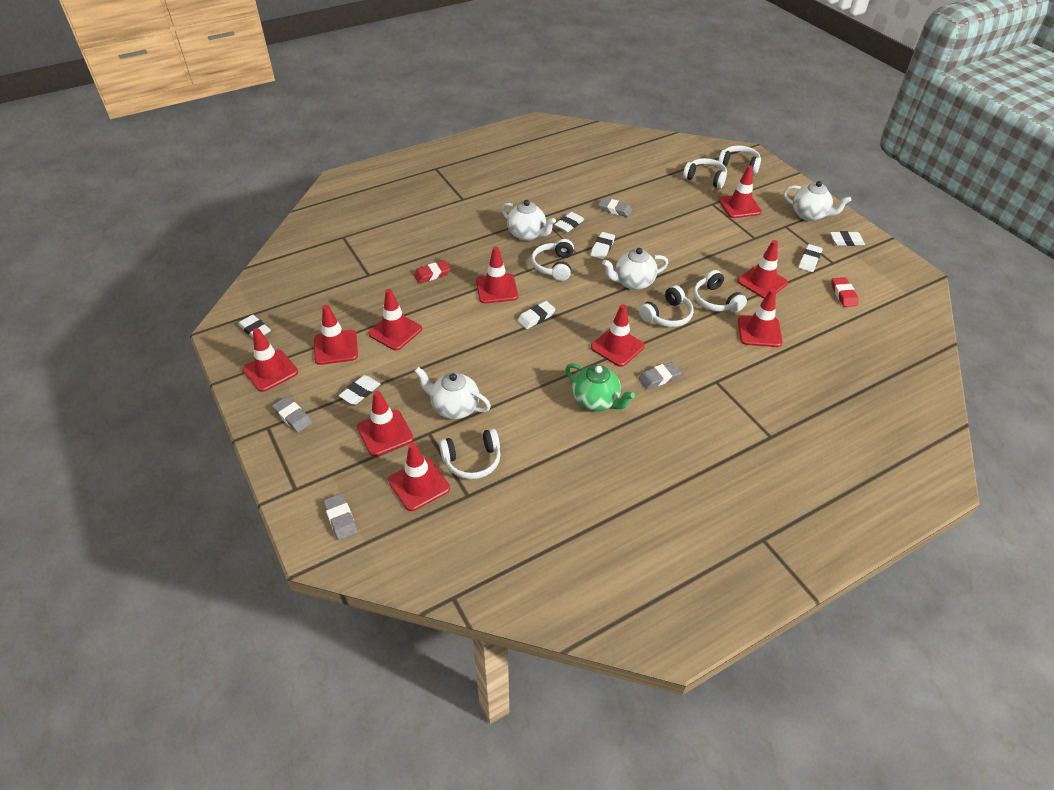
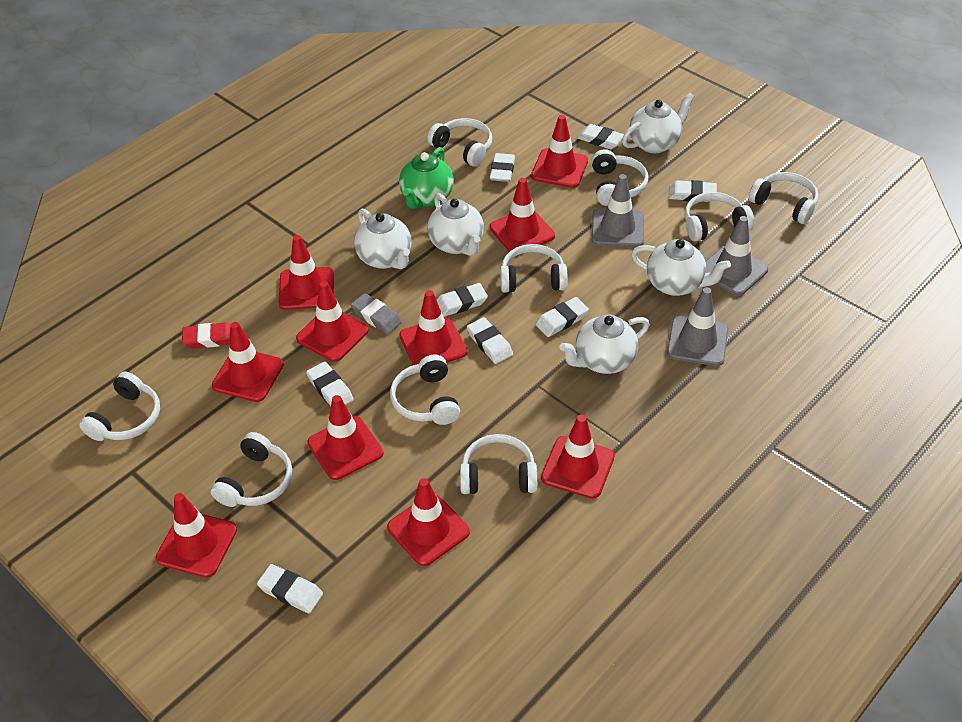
grey eraser: 4 -> 1
grey traffic cone: 0 -> 3
red eraser: 2 -> 1
white eraser: 7 -> 8
white headphones: 6 -> 9
white teapot: 4 -> 5

